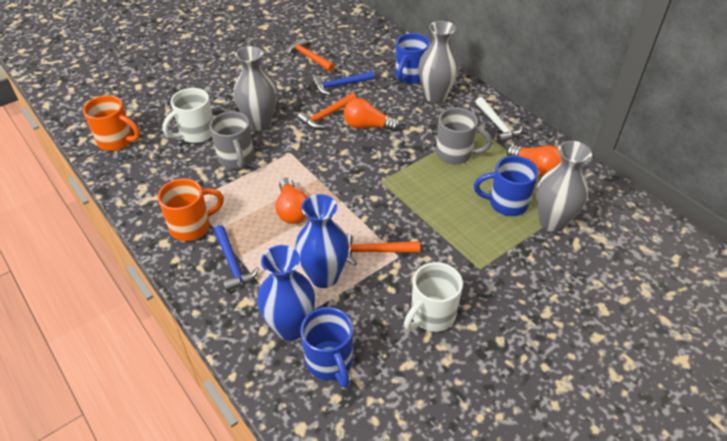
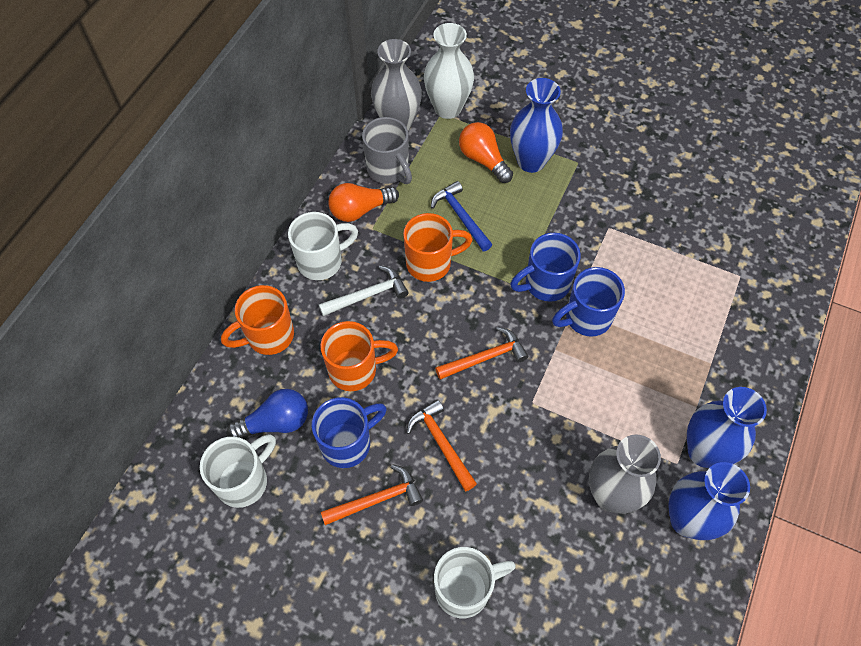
blue hammer: 2 -> 1
blue light bulb: 0 -> 1
blue vase: 2 -> 3
grey mug: 2 -> 1
grey vase: 3 -> 2
orange light bulb: 3 -> 2
orange mug: 2 -> 3
white mug: 2 -> 3
white vase: 0 -> 1

